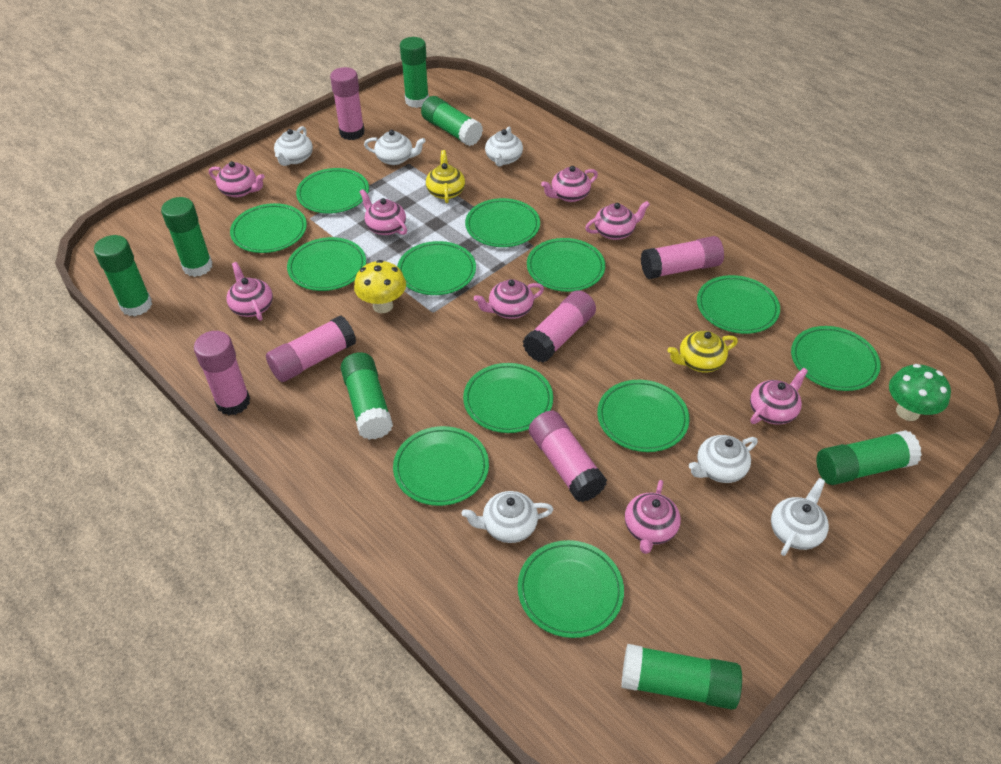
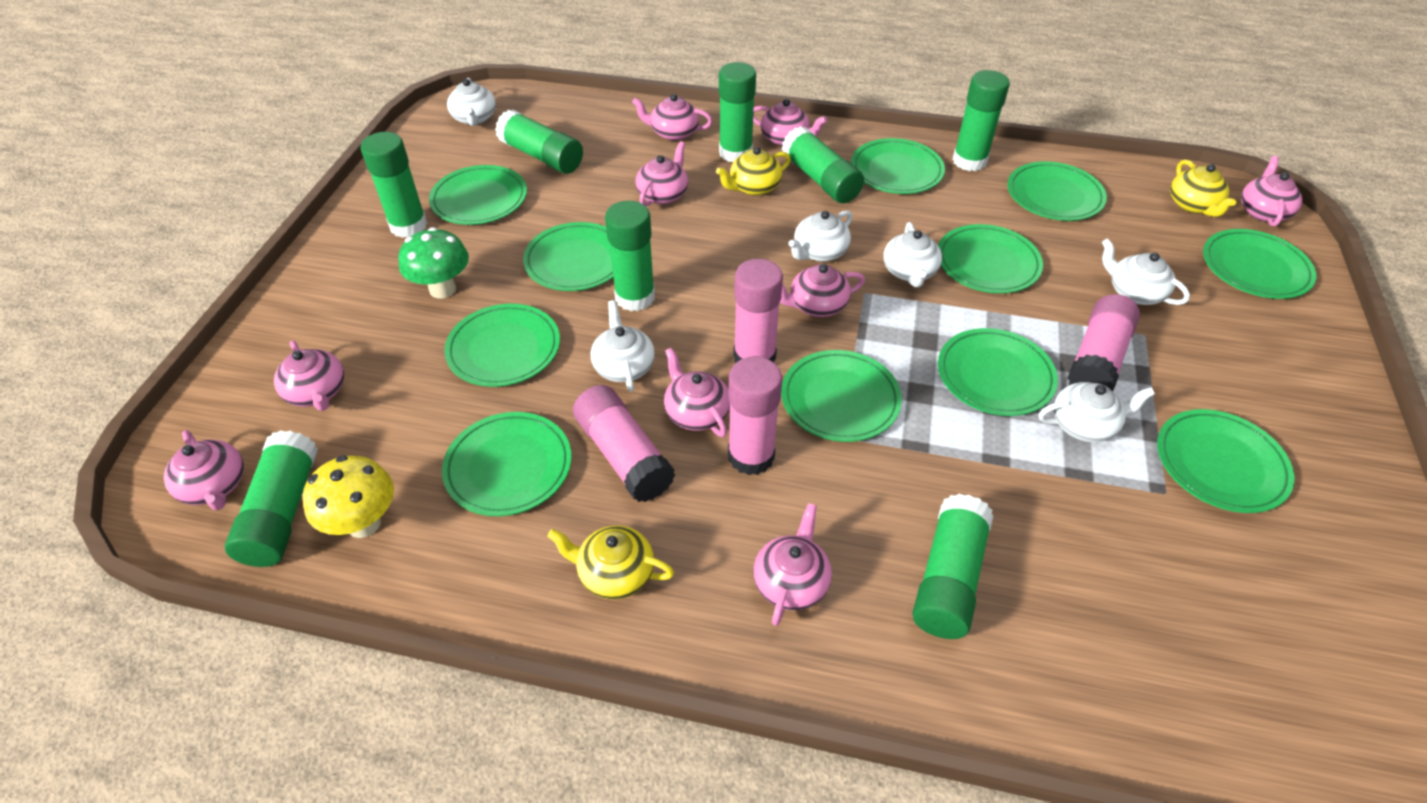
green glue stick: 7 -> 8
green plate: 12 -> 11
pink glue stick: 6 -> 4
pink teapot: 8 -> 9
yellow teapot: 2 -> 3

